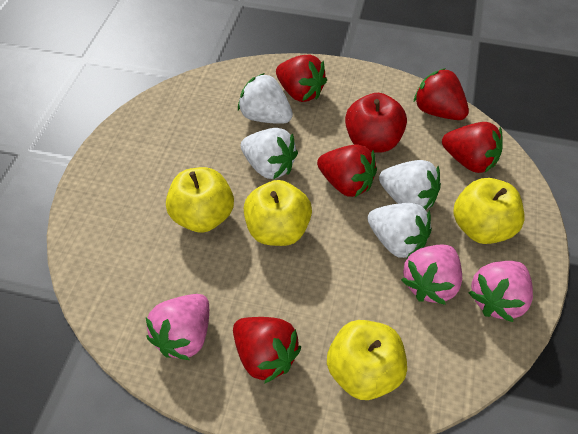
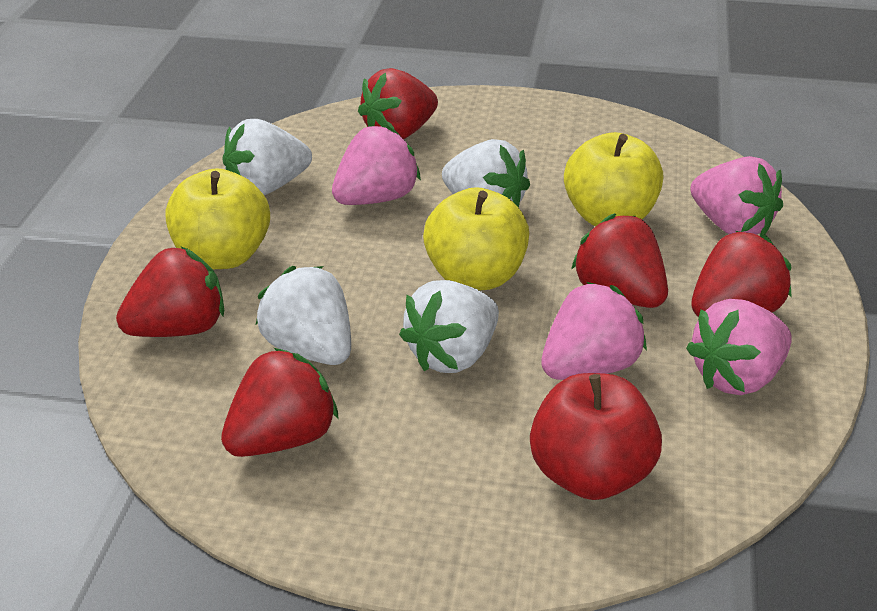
pink strawberry: 3 -> 4
yellow apple: 4 -> 3

